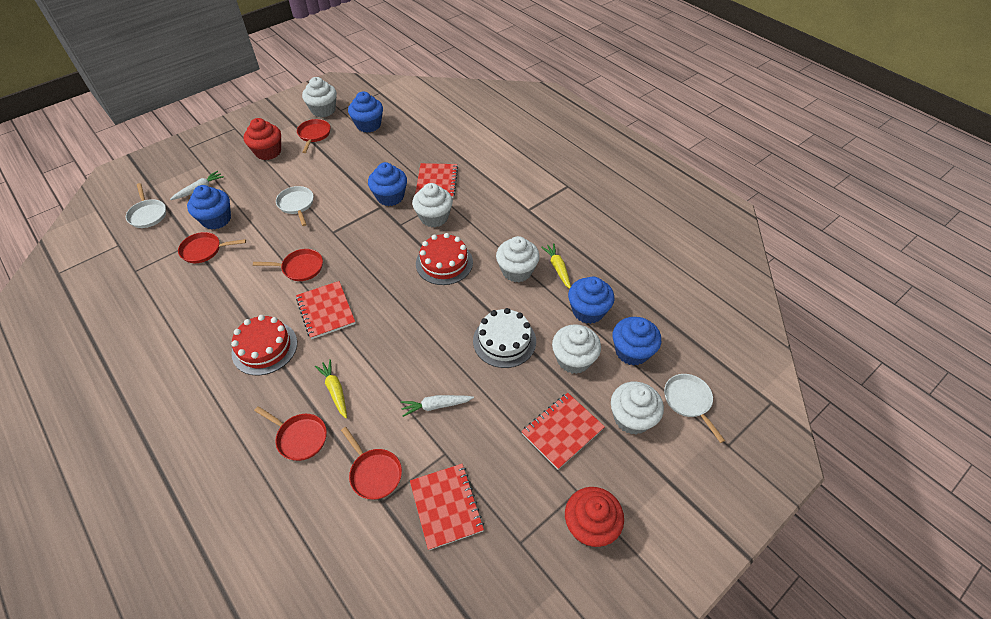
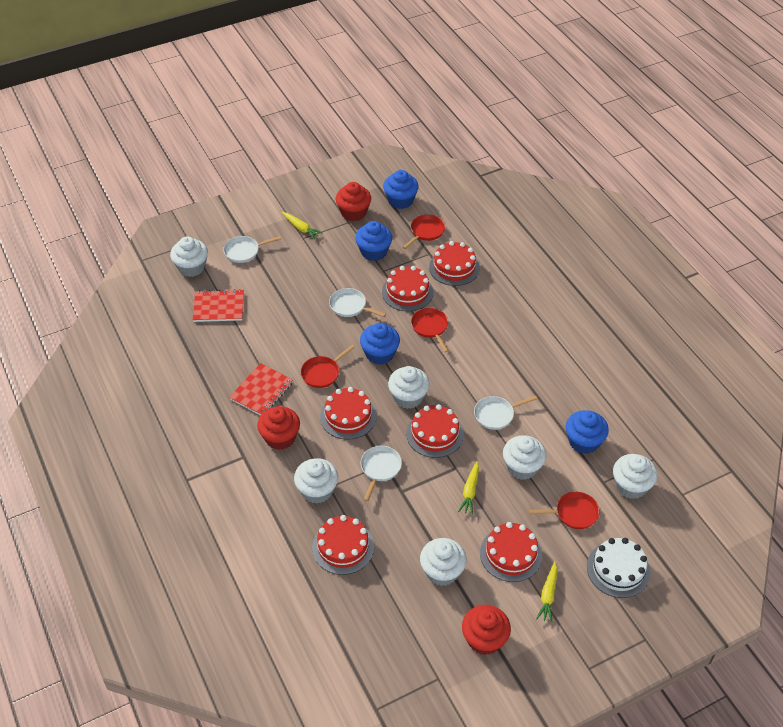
blue cupcake: 5 -> 4
red cake: 2 -> 6
red cupcake: 2 -> 3
red notebook: 4 -> 2
red pan: 5 -> 4
white carrot: 2 -> 0
white cupcake: 5 -> 6
white pan: 3 -> 4
yellow carrot: 2 -> 3

